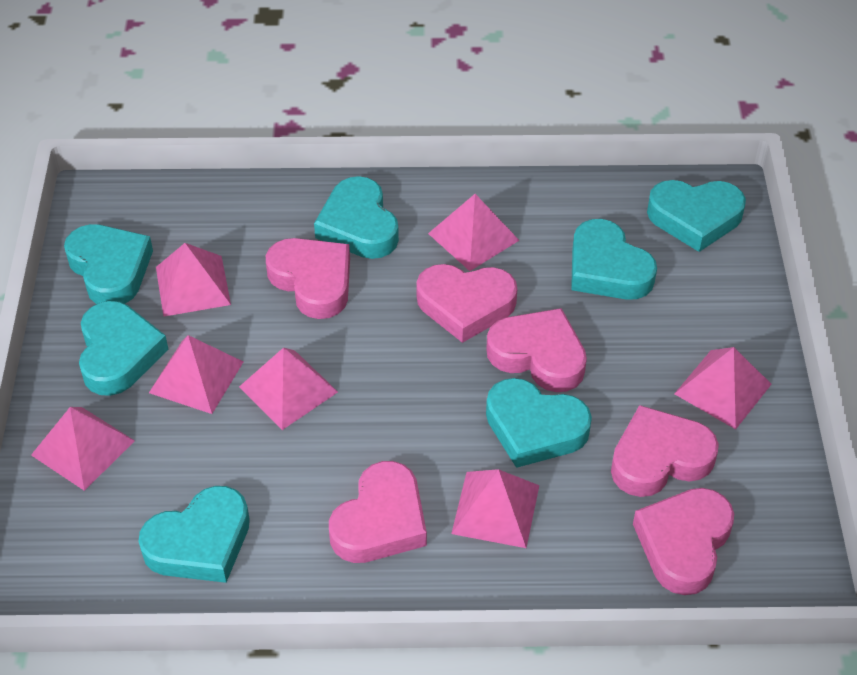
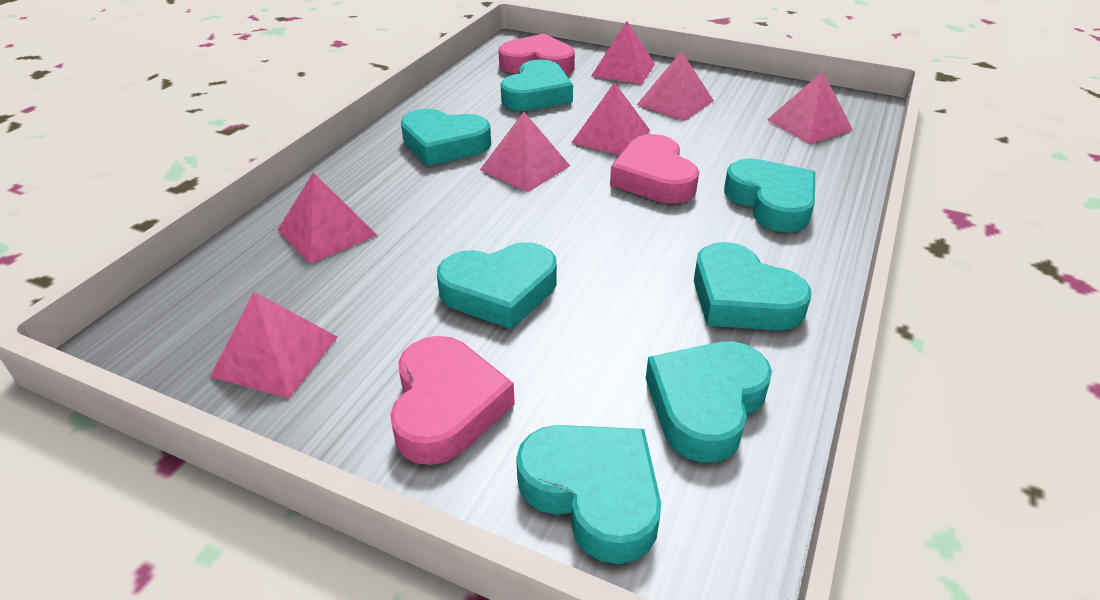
pink heart: 6 -> 3

